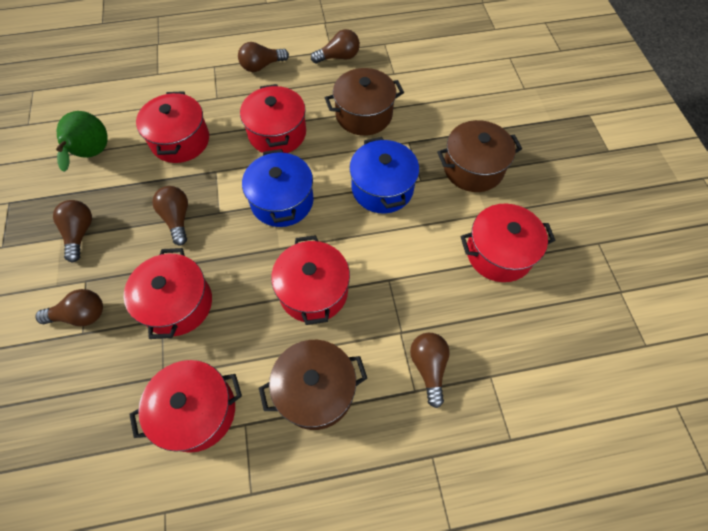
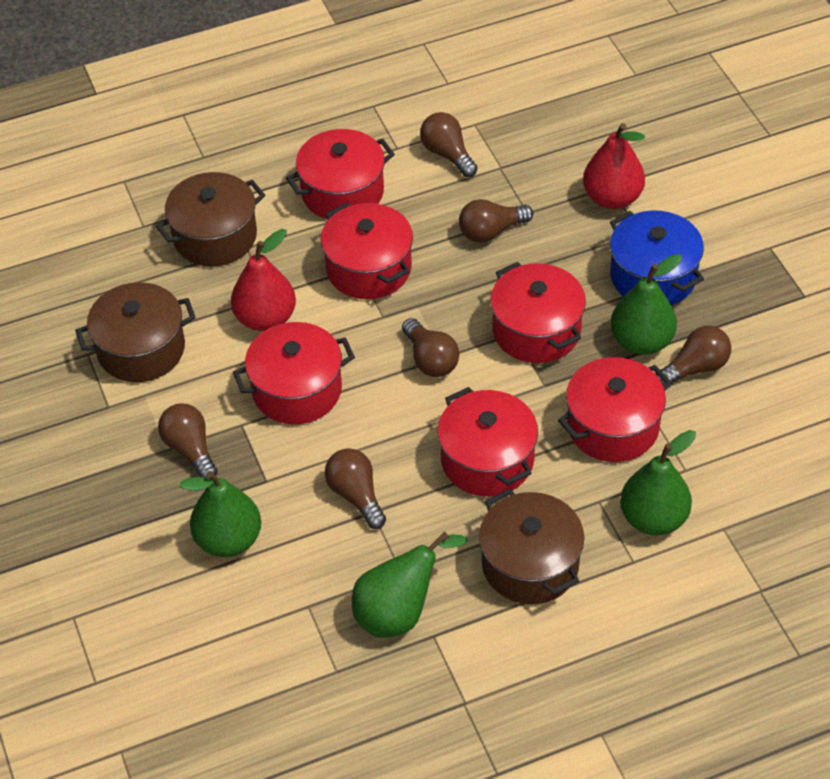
blue pot: 2 -> 1
green pear: 1 -> 4
red pear: 0 -> 2

